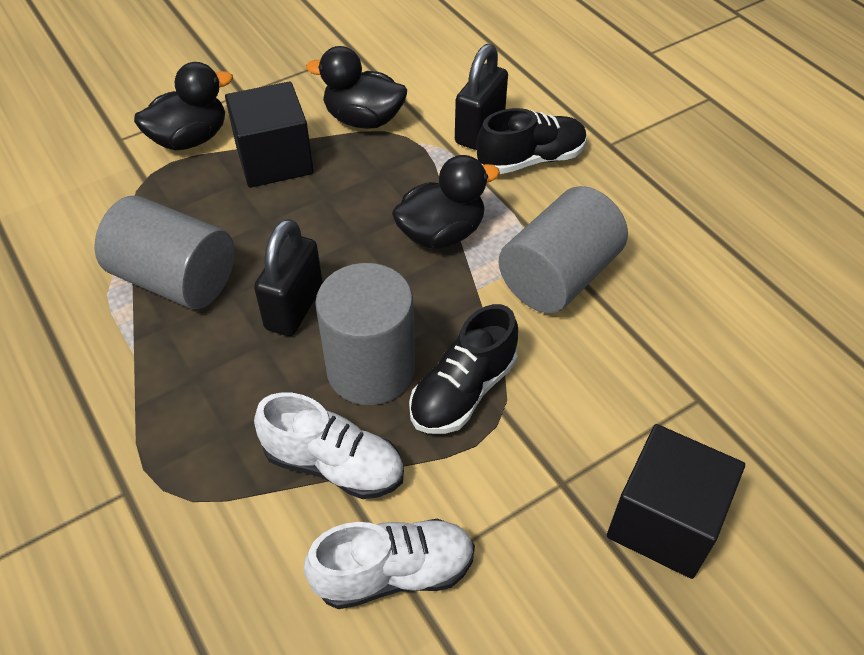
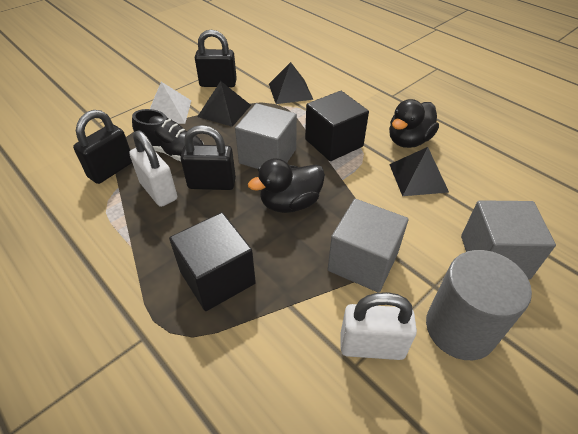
black duck: 3 -> 2
black padlock: 2 -> 3
black pyramid: 0 -> 3
black shoe: 2 -> 1
grey cube: 0 -> 3
grey cylinder: 3 -> 1
white padlock: 0 -> 2
white pyramid: 0 -> 1
white shoe: 2 -> 0

